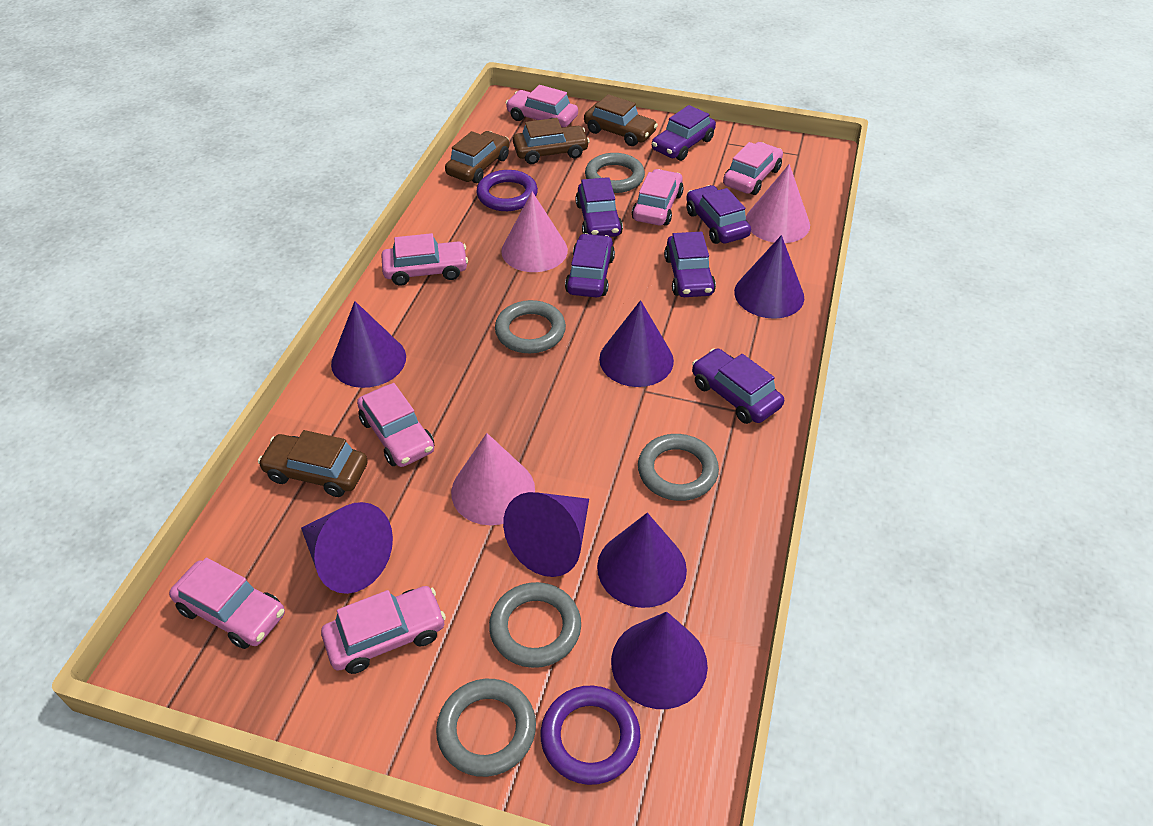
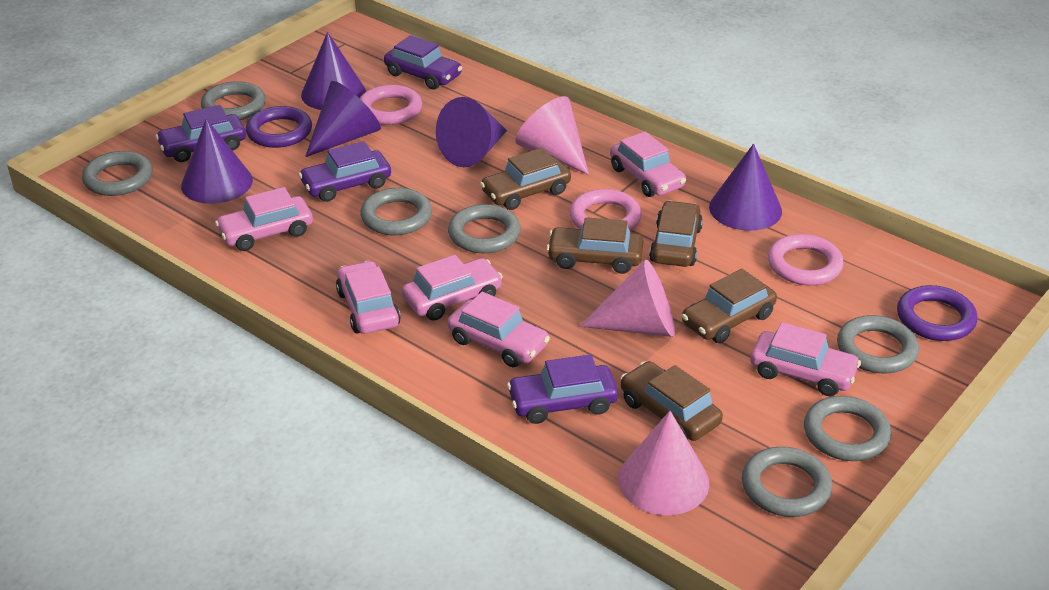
brown car: 4 -> 5
grey ring: 5 -> 7
pink car: 7 -> 6
pink ring: 0 -> 3
purple car: 6 -> 4
purple cone: 7 -> 5

